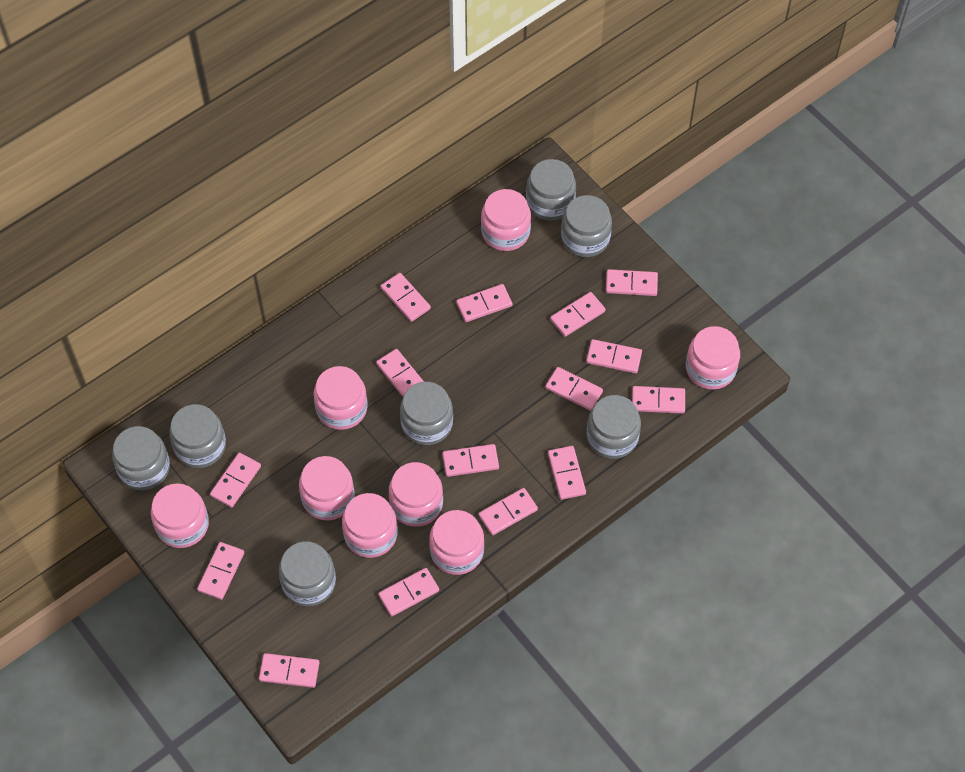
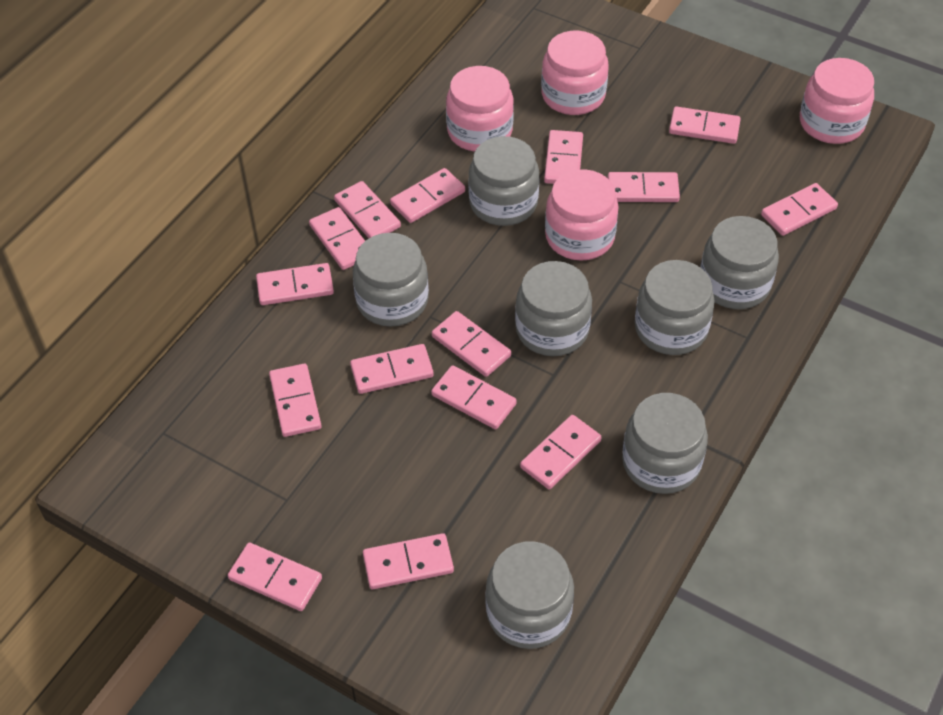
pink jar: 8 -> 4

